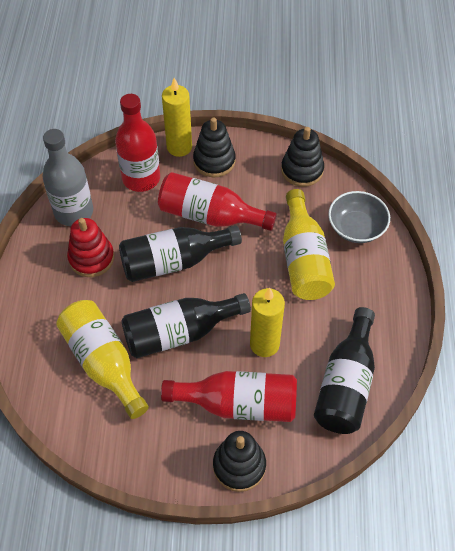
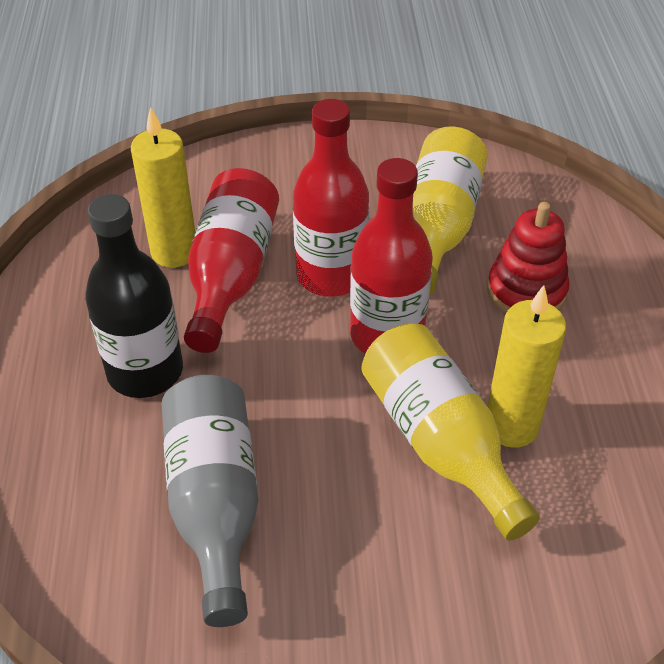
black bottle: 3 -> 1
black stacking toy: 3 -> 0
grey bowl: 1 -> 0

